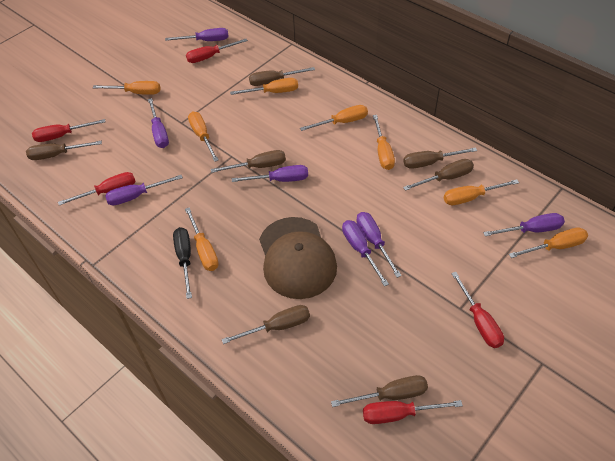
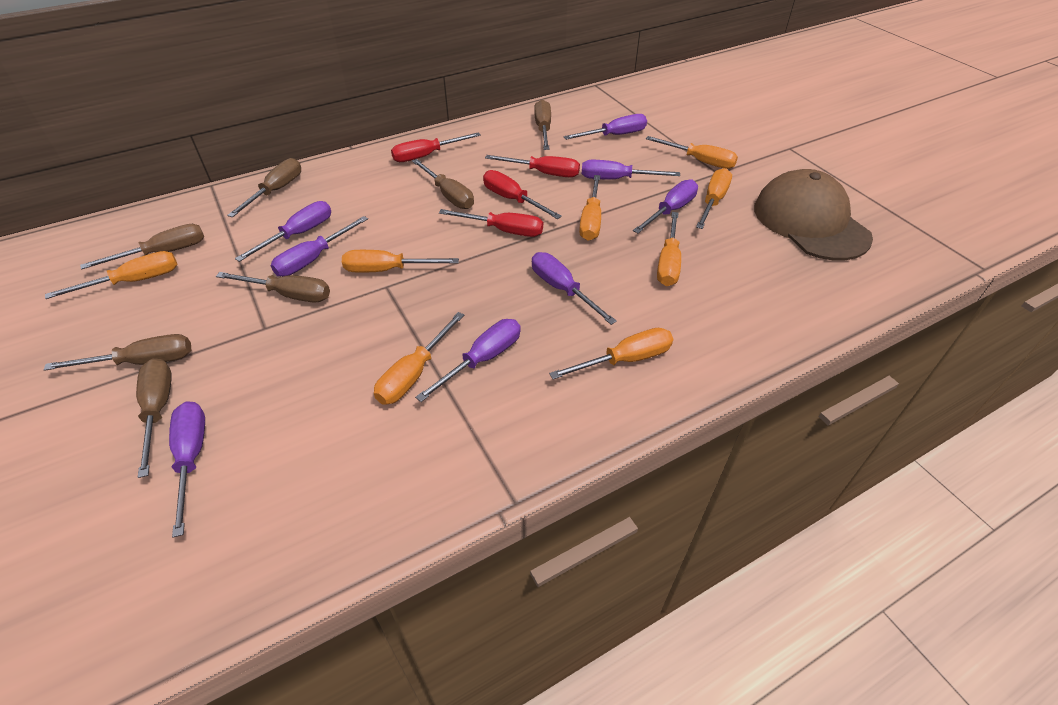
black screwdriver: 1 -> 0
purple screwdriver: 7 -> 8
red screwdriver: 5 -> 4

